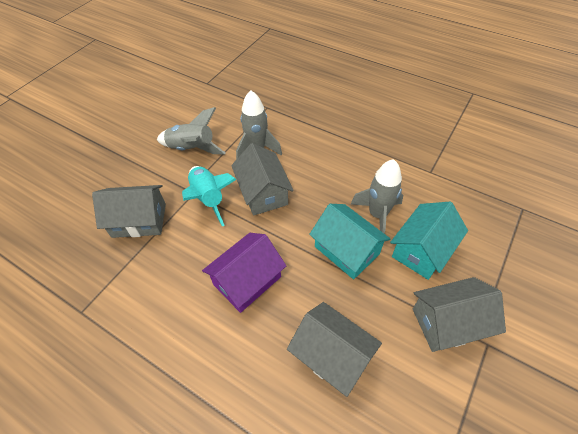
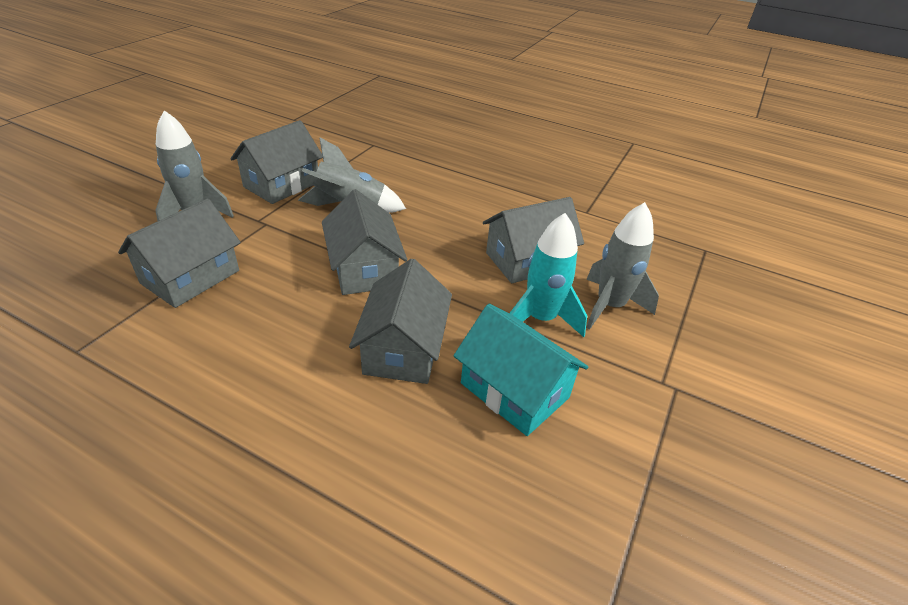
grey house: 4 -> 5
purple house: 1 -> 0
turquoise house: 2 -> 1

